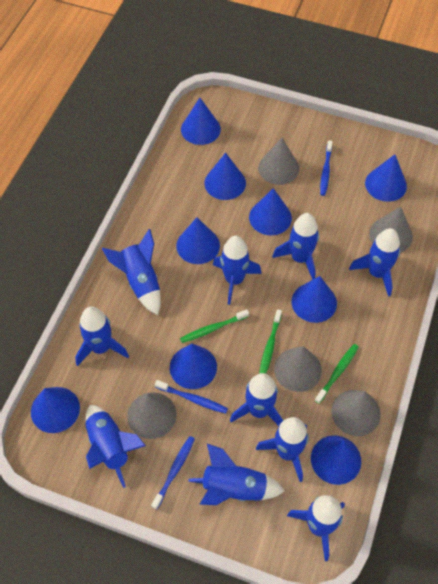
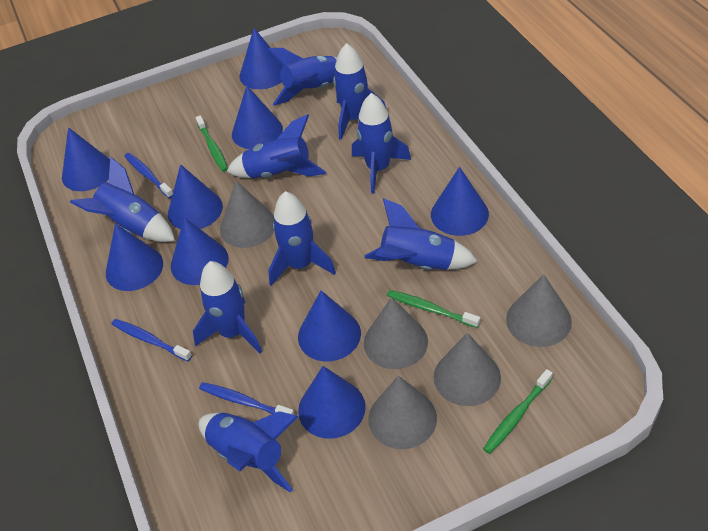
blue rocket: 10 -> 9

